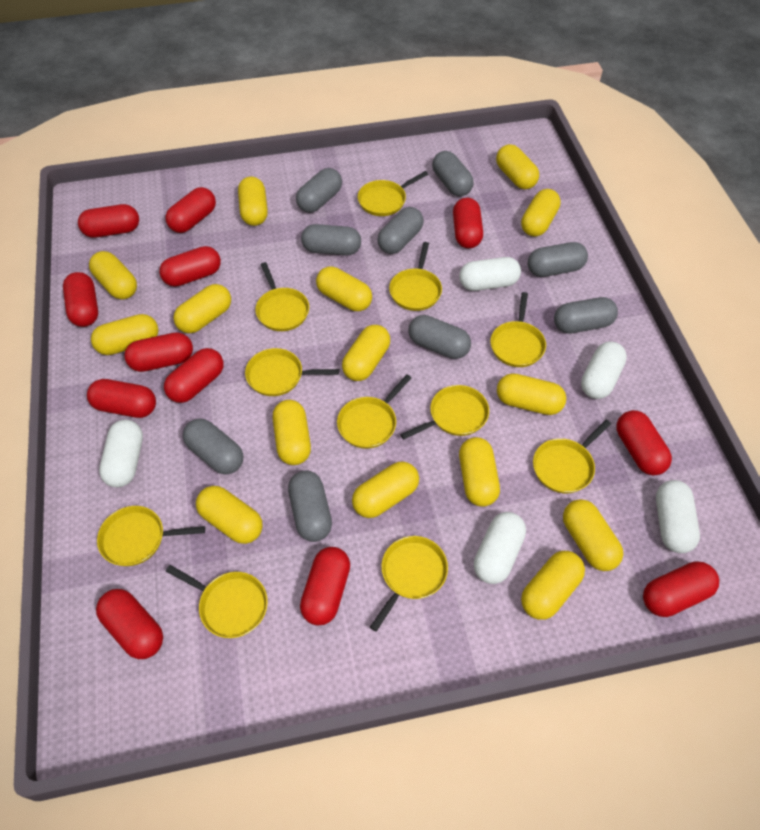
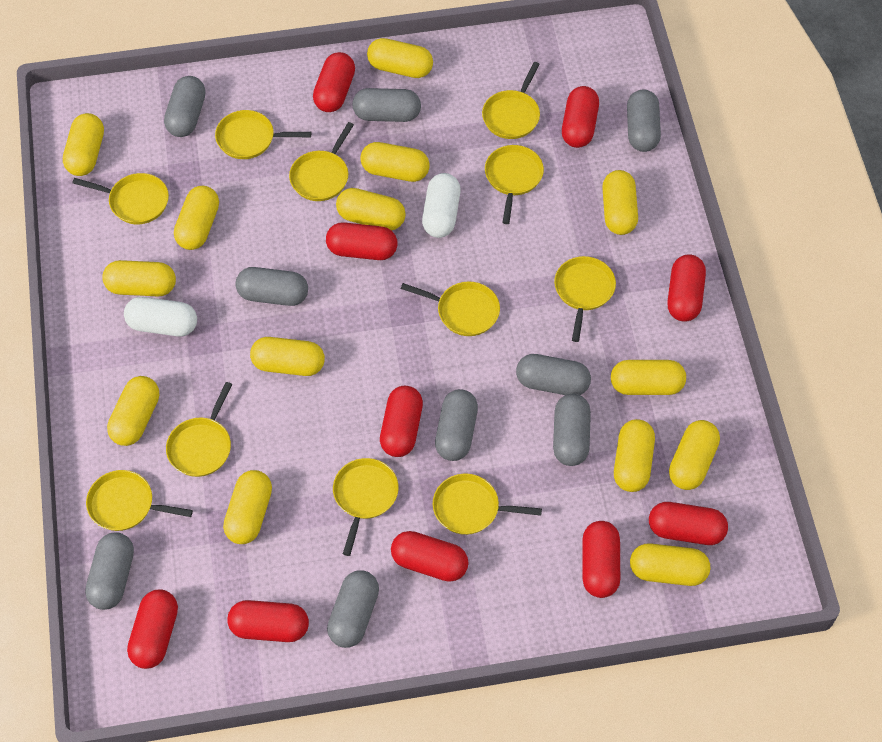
red capsule: 12 -> 10
white capsule: 5 -> 2
yellow capsule: 15 -> 14

